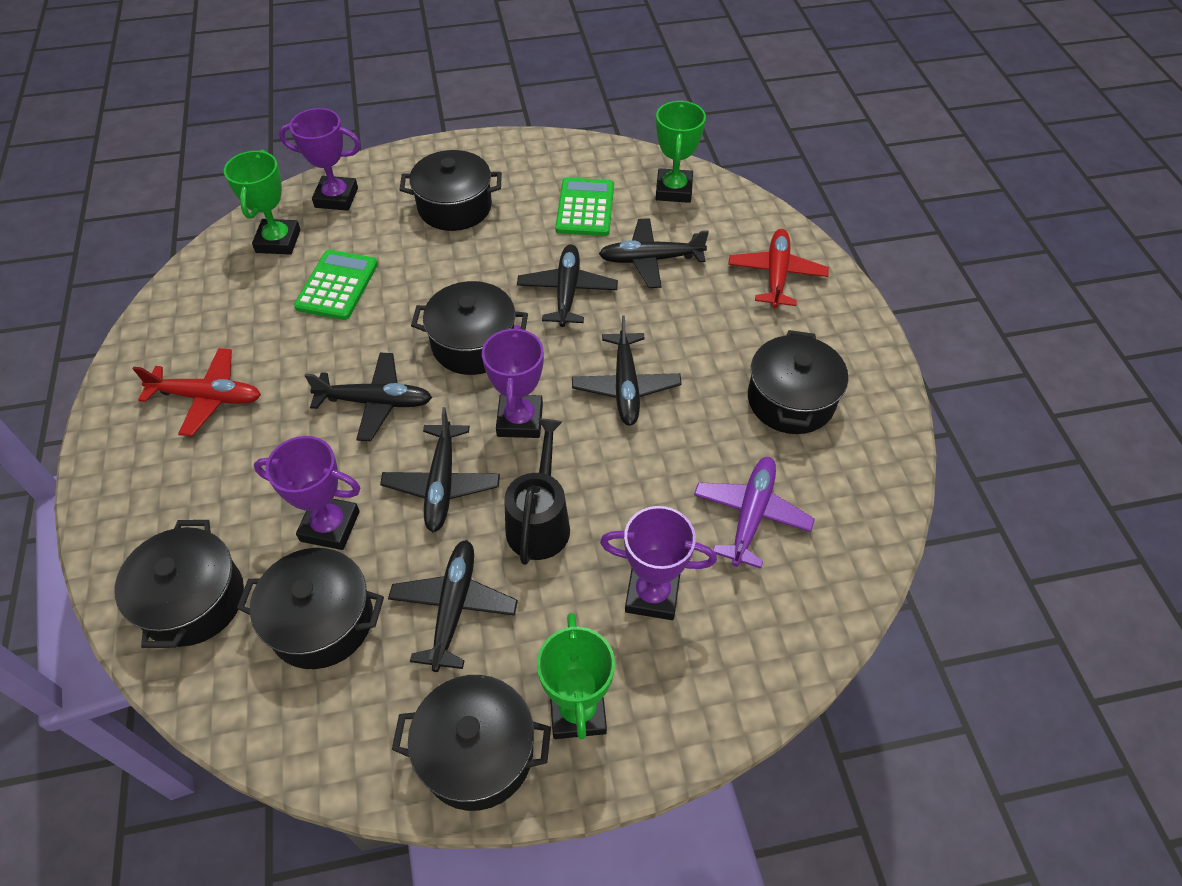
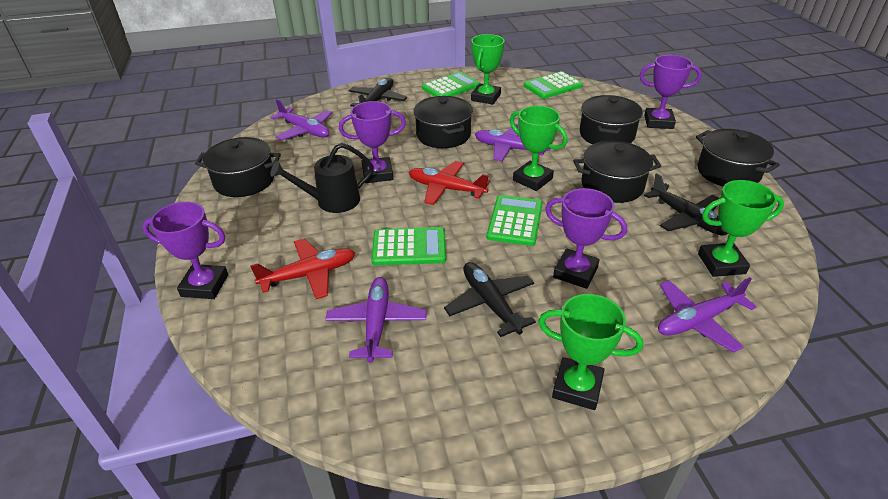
black plane: 6 -> 3
black pot: 6 -> 5
green calculator: 2 -> 4
green trophy: 3 -> 4
purple plane: 1 -> 4

